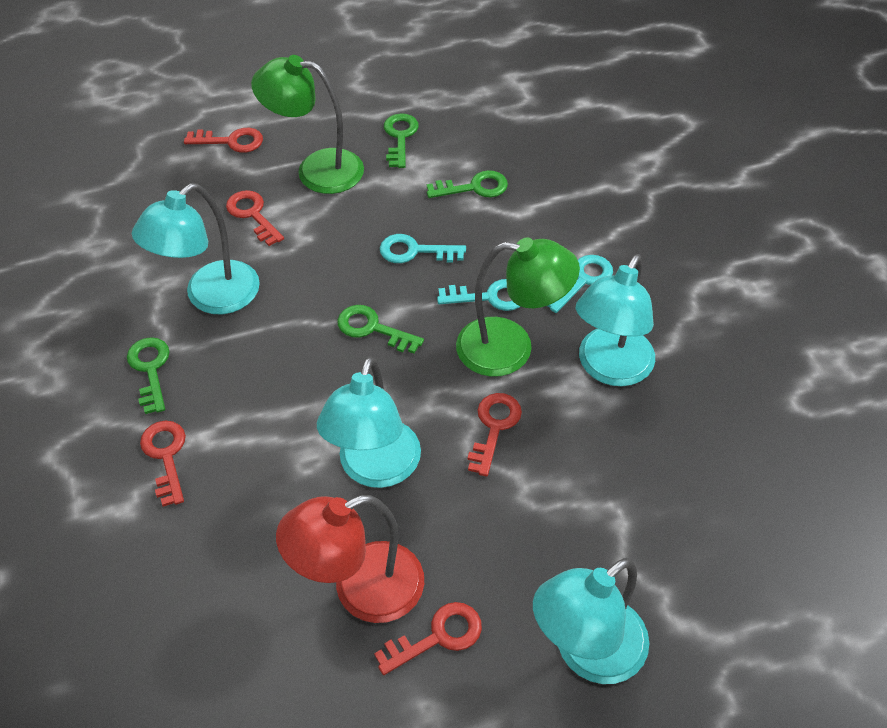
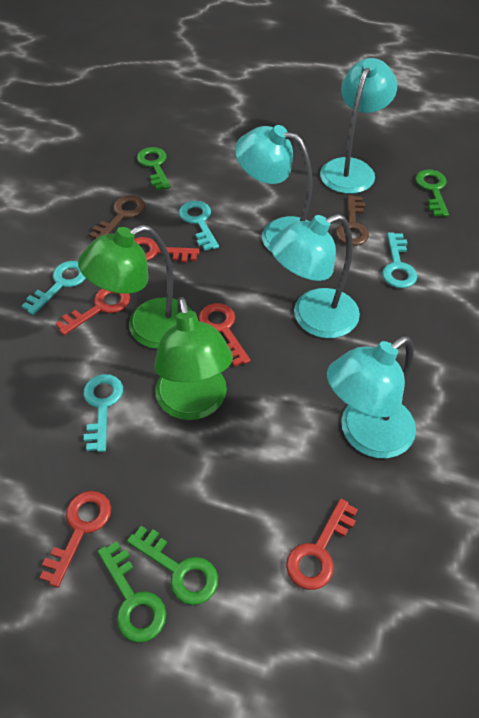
brown key: 0 -> 2
red lamp: 1 -> 0
turquoise key: 3 -> 4

